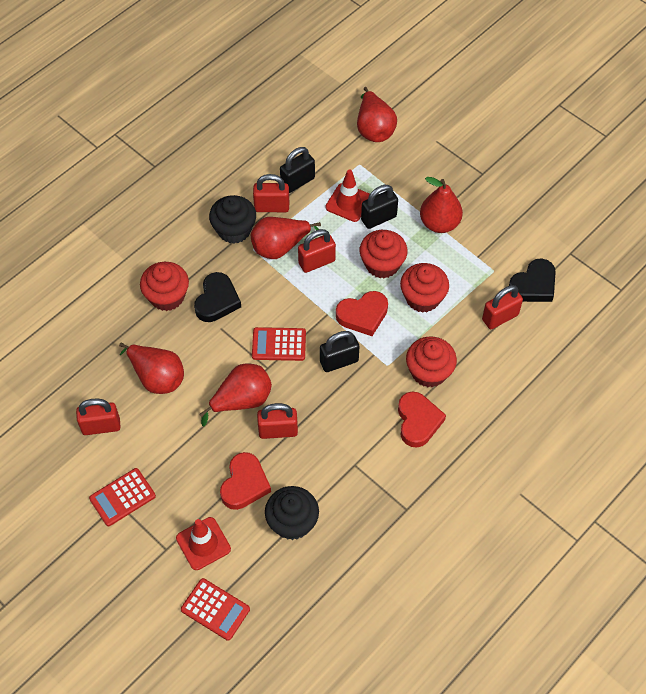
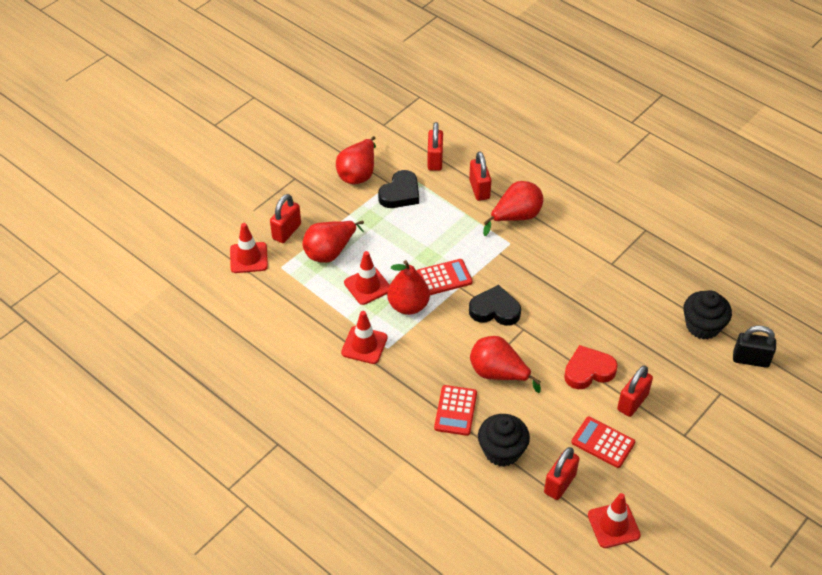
black padlock: 3 -> 1
red cupcake: 4 -> 0
red heart: 3 -> 1
red traffic cone: 2 -> 4

